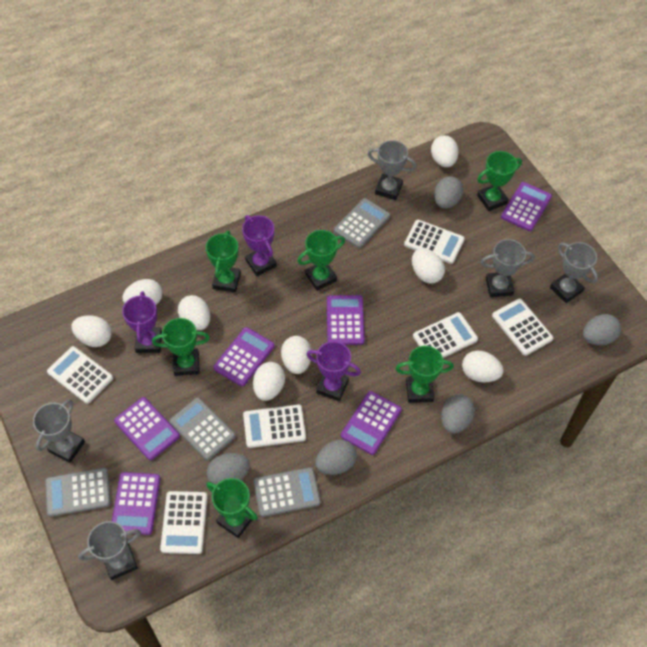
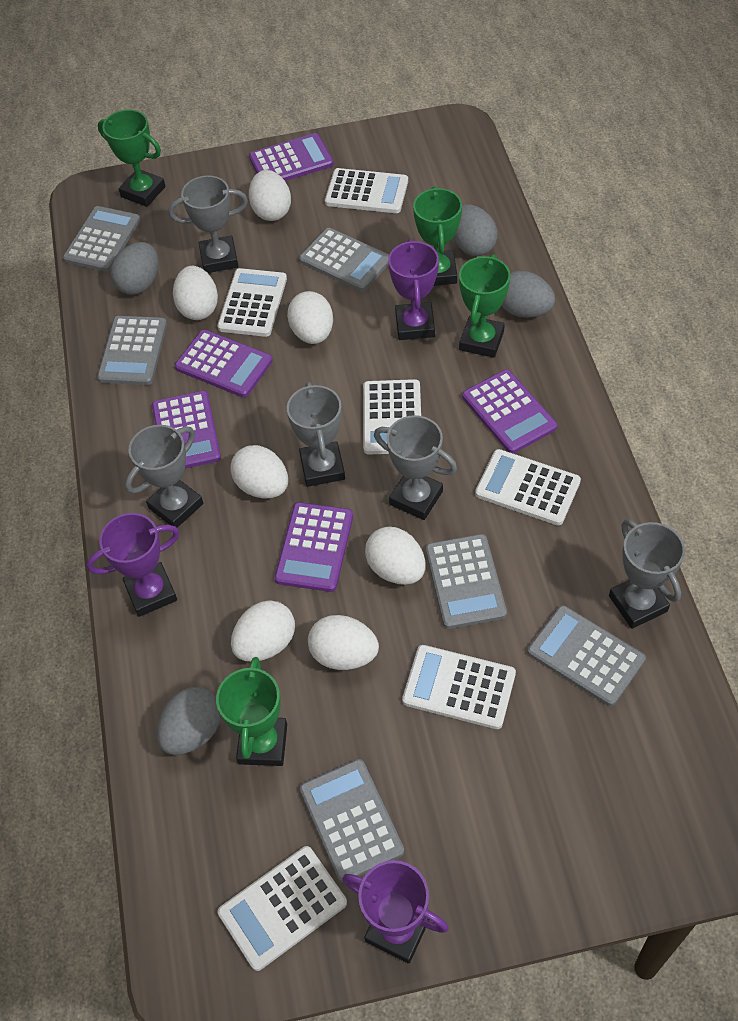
green trophy: 6 -> 4
grey calculator: 4 -> 6
grey egg: 5 -> 4
purple calculator: 6 -> 5
white egg: 8 -> 7

